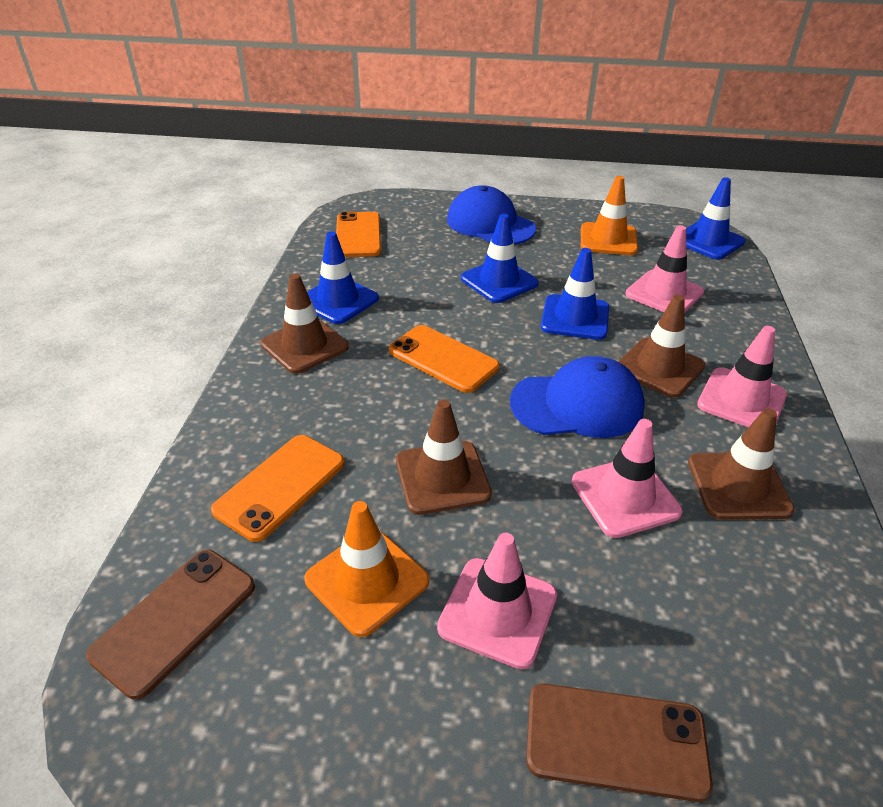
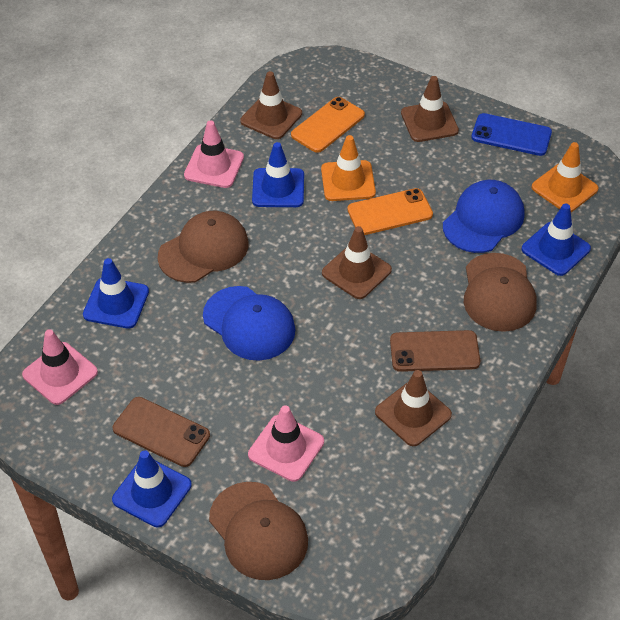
blue phone: 0 -> 1
brown cap: 0 -> 3
orange phone: 3 -> 2
pink traffic cone: 4 -> 3

